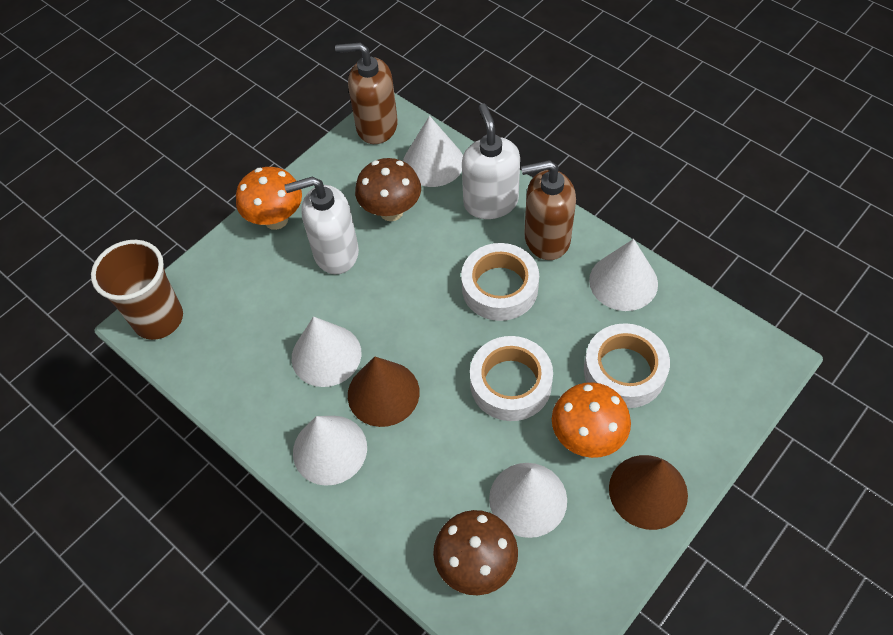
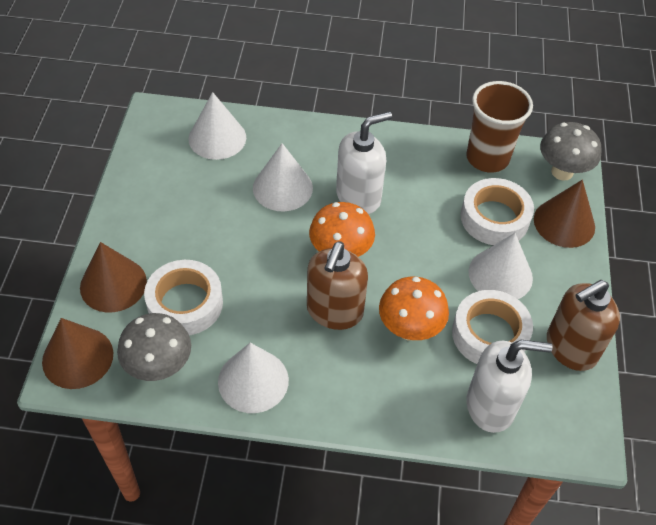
brown cone: 2 -> 3
brown mushroom: 2 -> 0
grey mushroom: 0 -> 2
white cone: 5 -> 4

